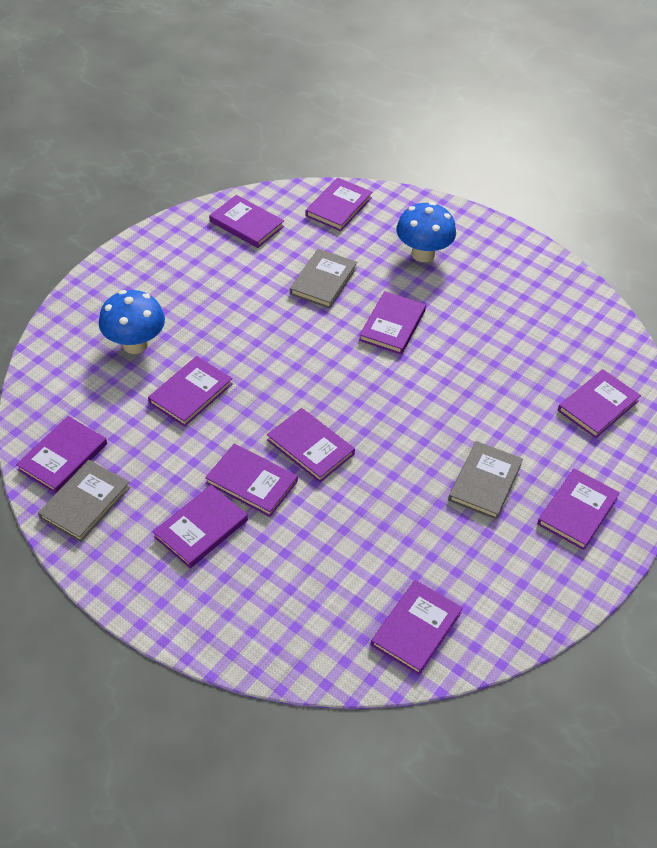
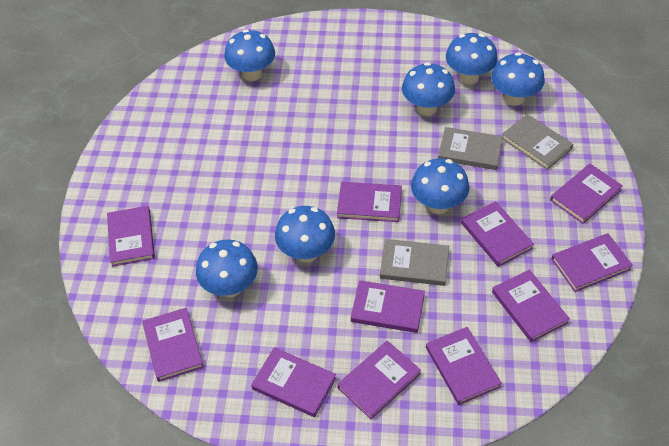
blue mushroom: 2 -> 7

